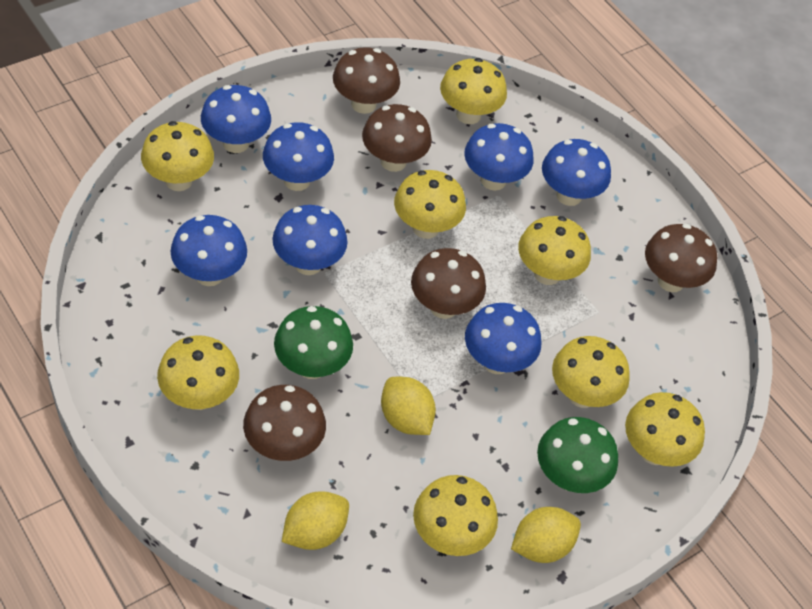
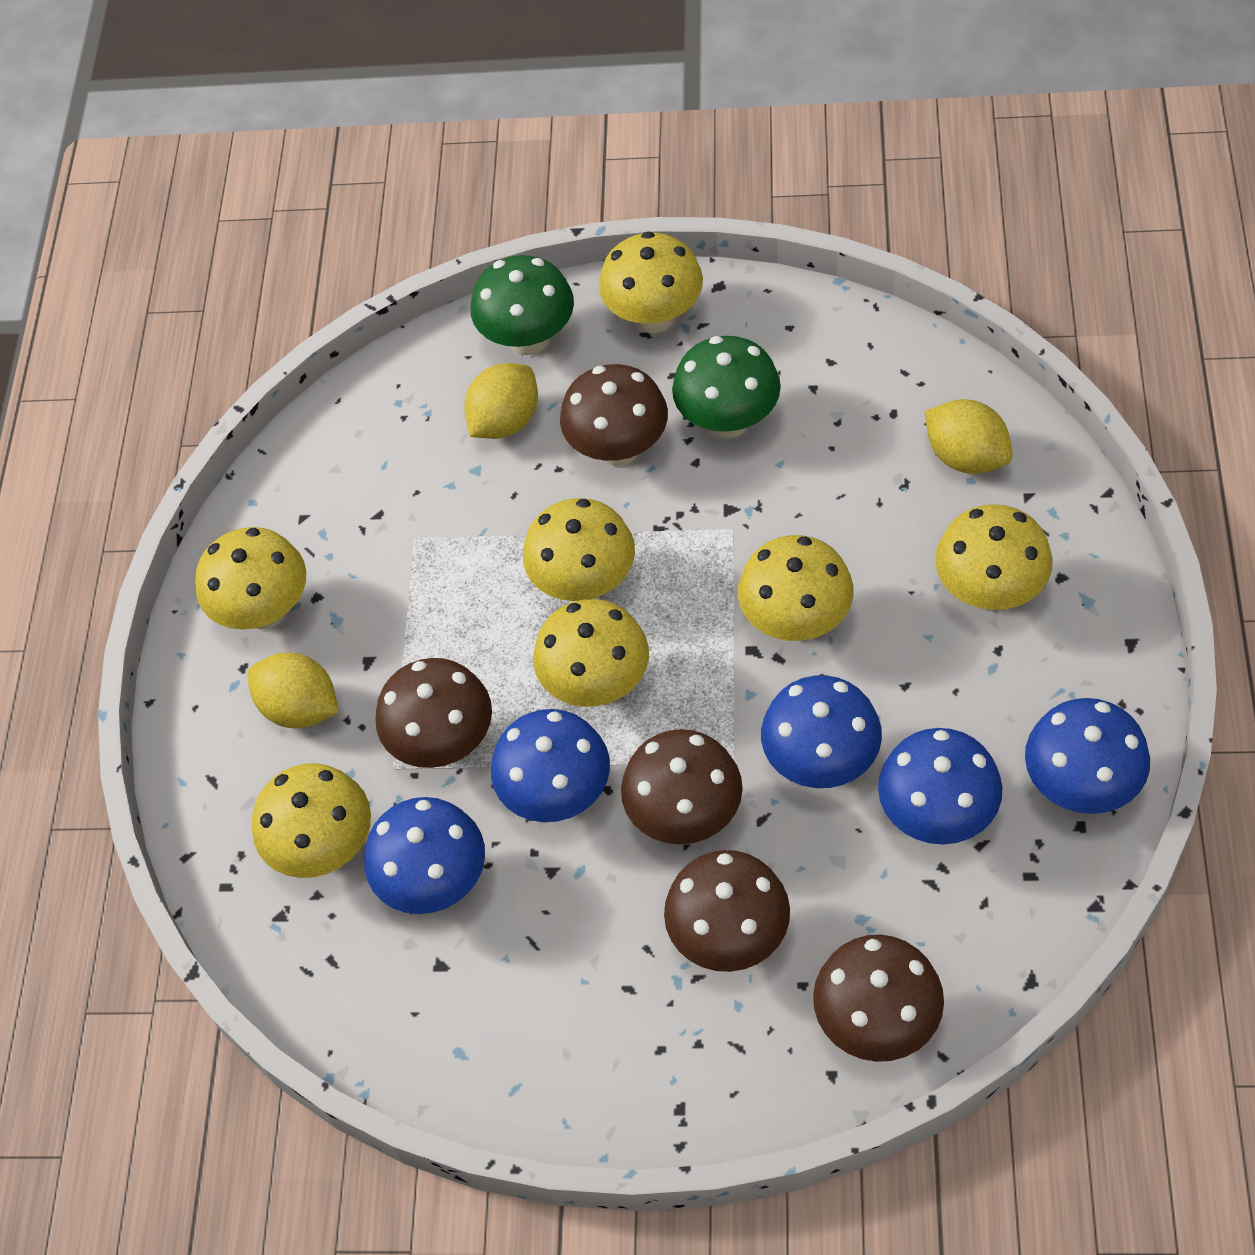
blue mushroom: 7 -> 5
yellow mushroom: 8 -> 7

